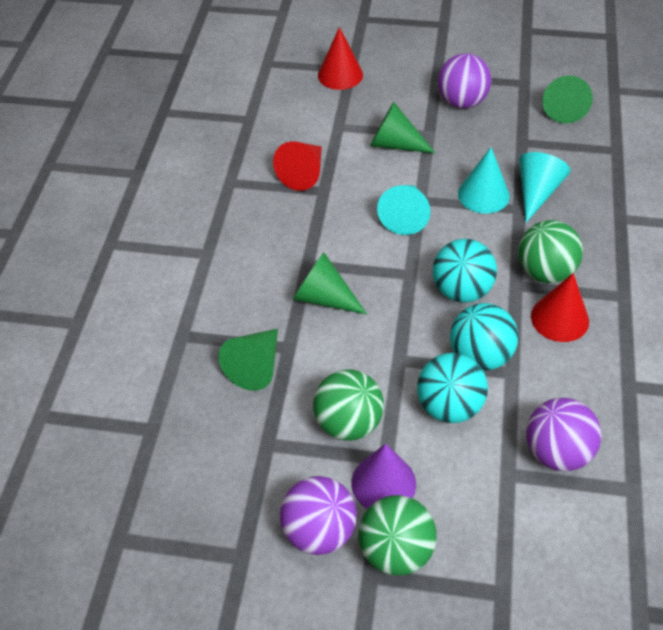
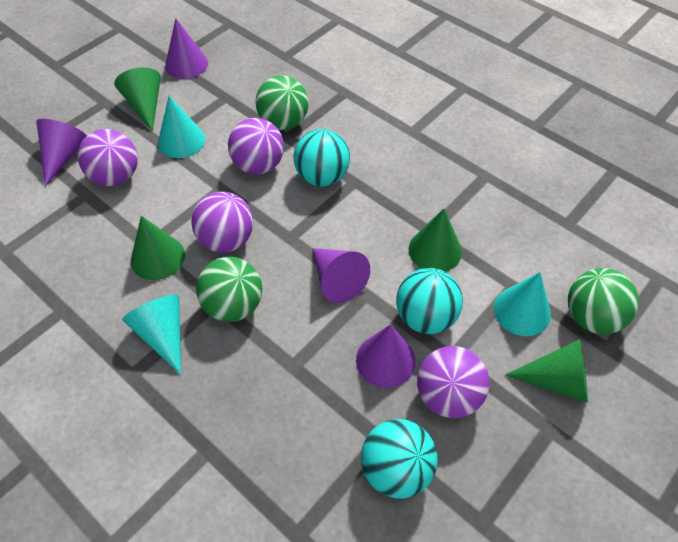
purple ball: 3 -> 4
purple cone: 1 -> 4
red cone: 3 -> 0

